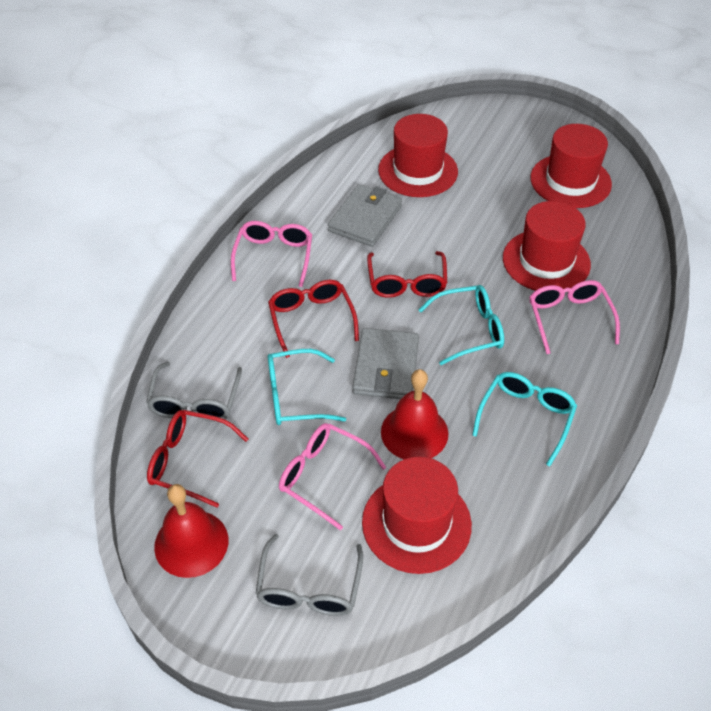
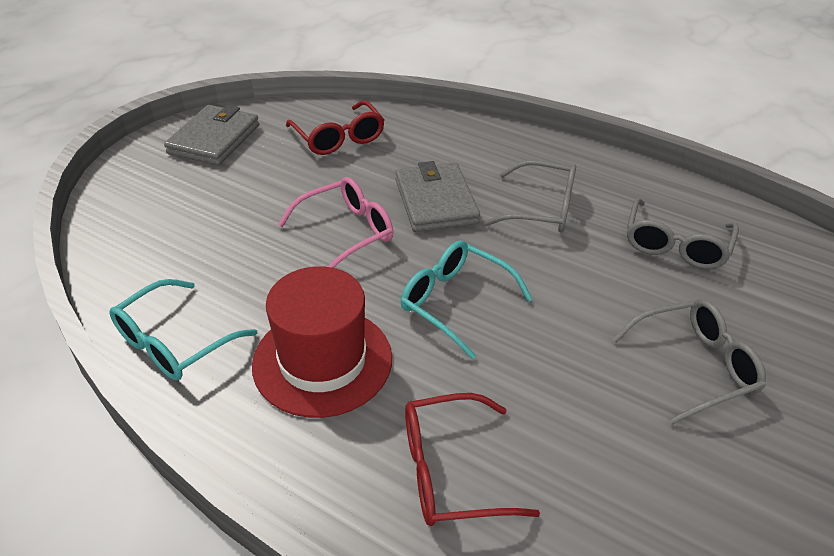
grey glasses: 2 -> 3
pink glasses: 3 -> 1
red bell: 2 -> 0
red glasses: 3 -> 2
red hat: 4 -> 1
turquoise glasses: 3 -> 2

